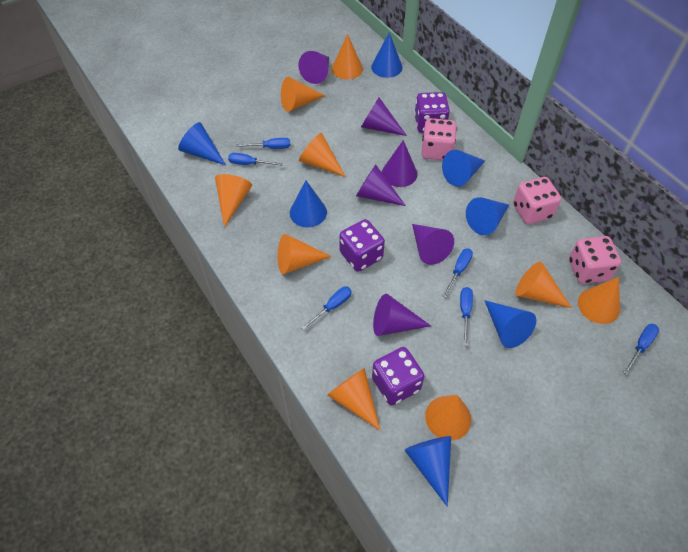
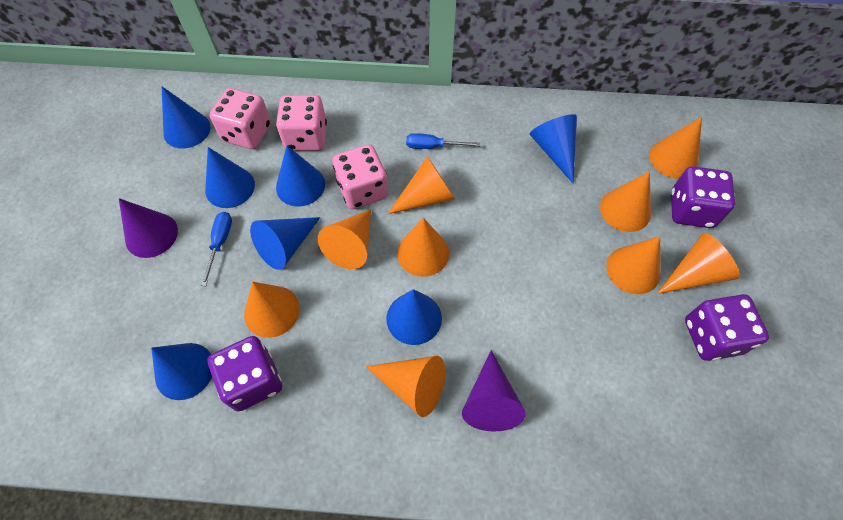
blue screwdriver: 6 -> 2
purple cone: 6 -> 2

